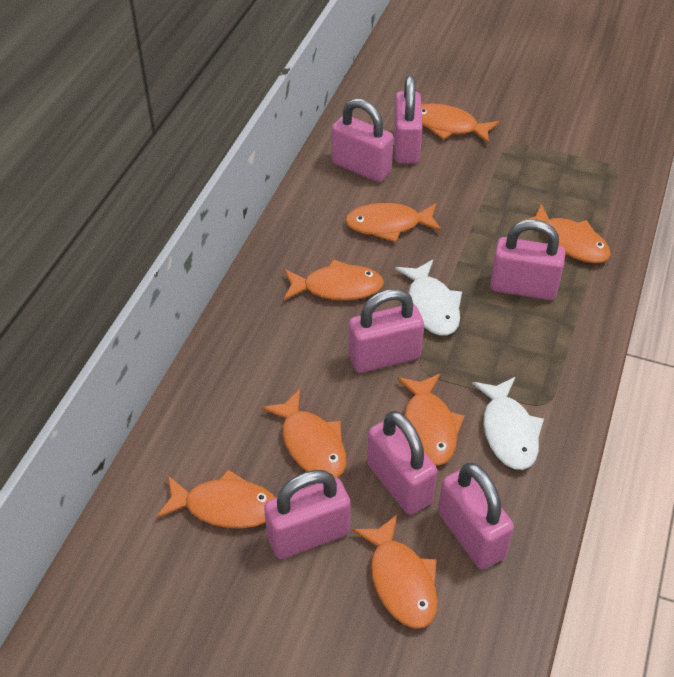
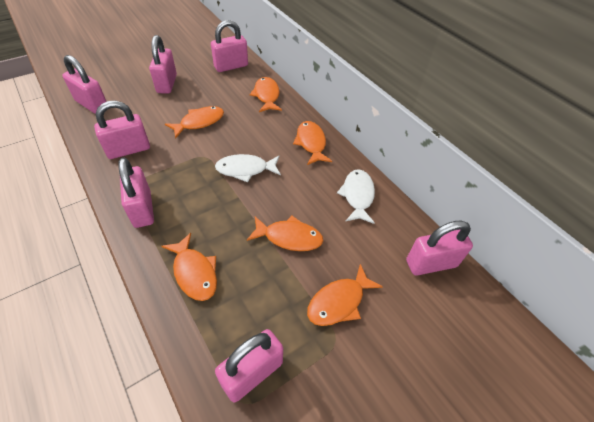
orange fish: 8 -> 6

